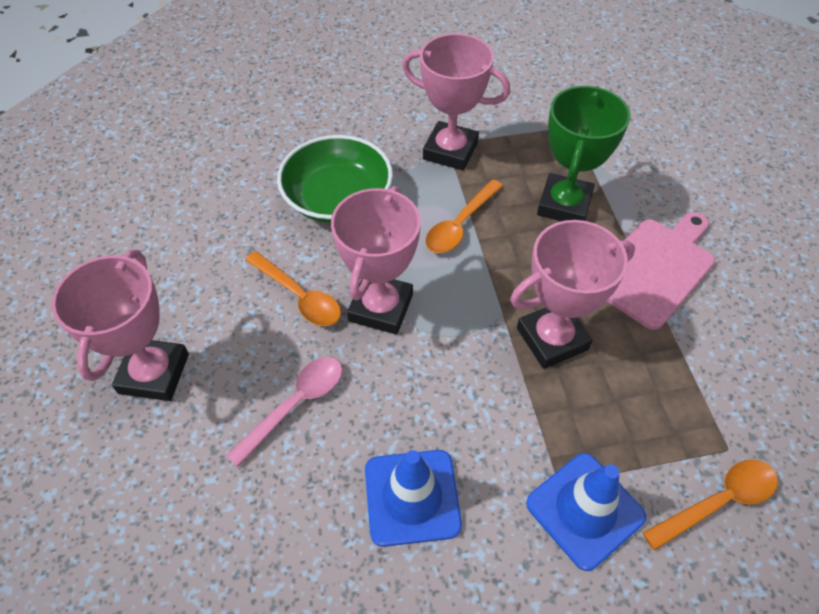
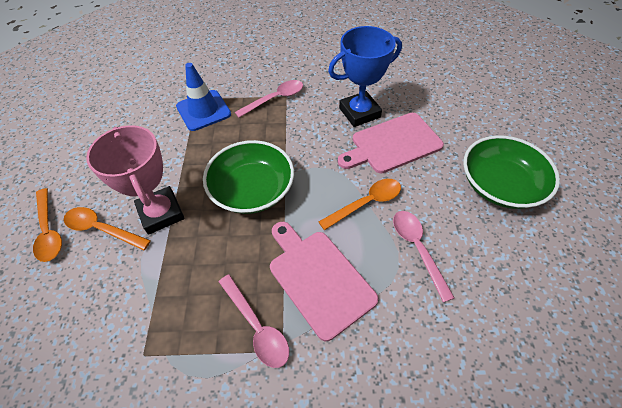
blue traffic cone: 2 -> 1
blue trophy: 0 -> 1
green bowl: 1 -> 2
green trophy: 1 -> 0
pink cutting board: 1 -> 2
pink spoon: 1 -> 3
pink trophy: 4 -> 1

